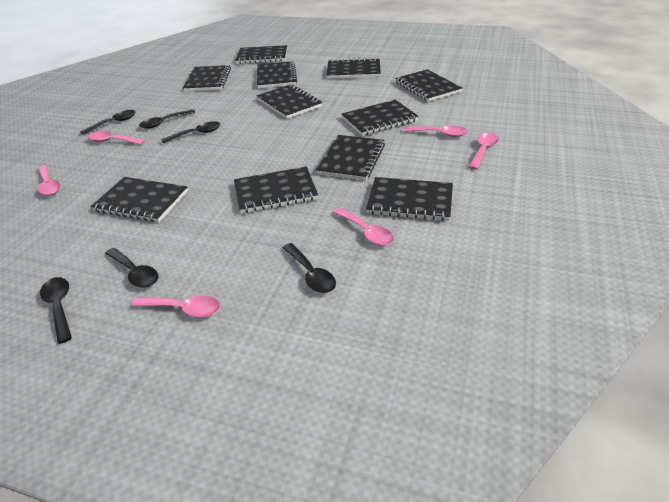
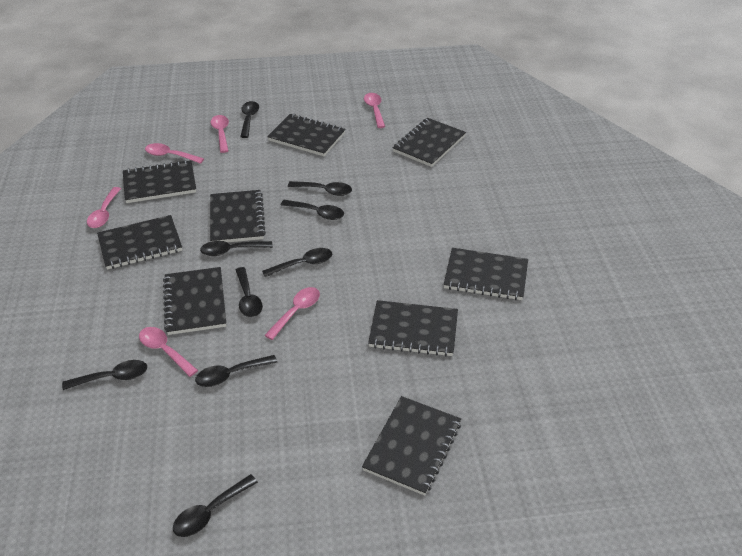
black notebook: 11 -> 9
black spoon: 6 -> 9

